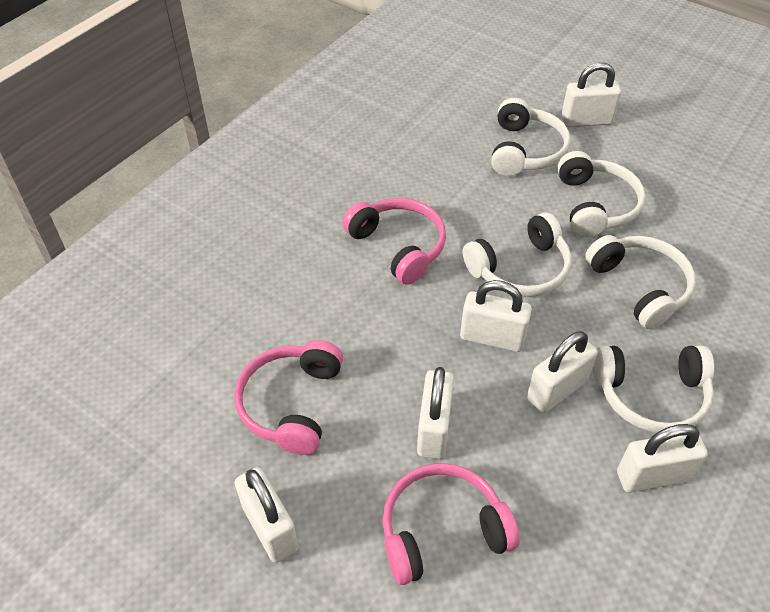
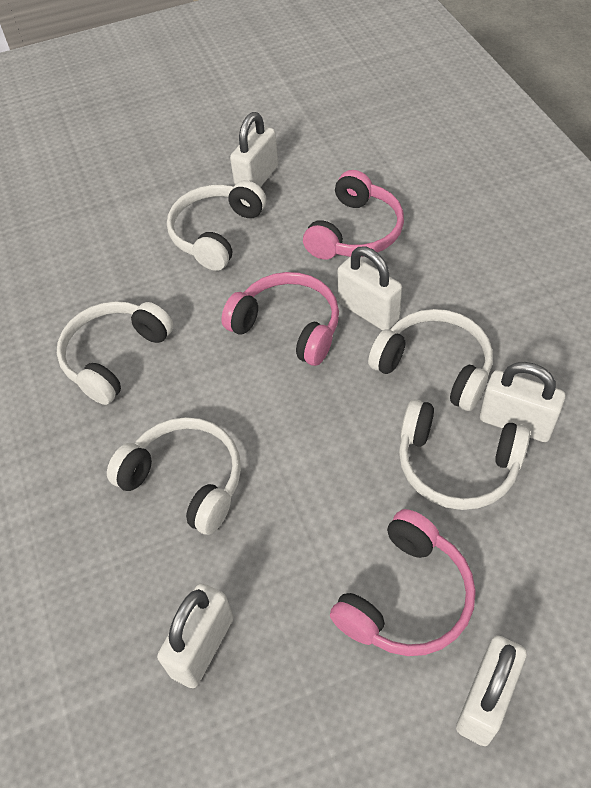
white padlock: 6 -> 5

